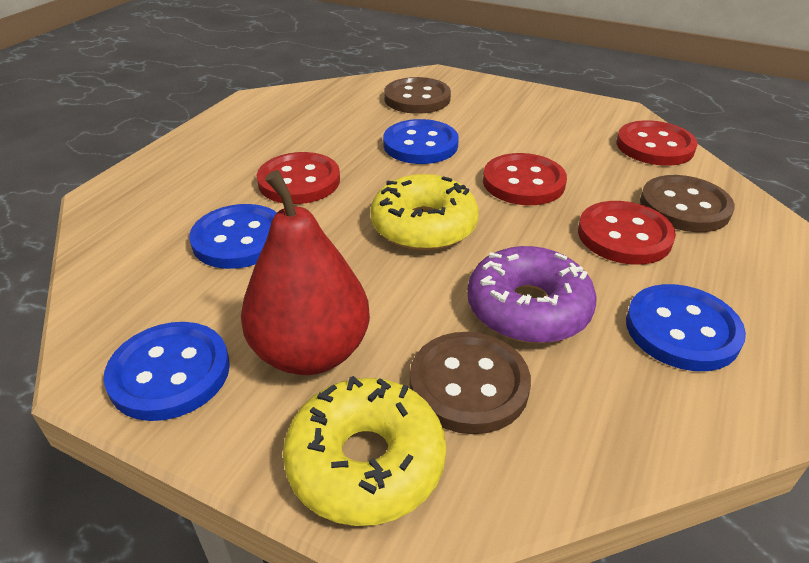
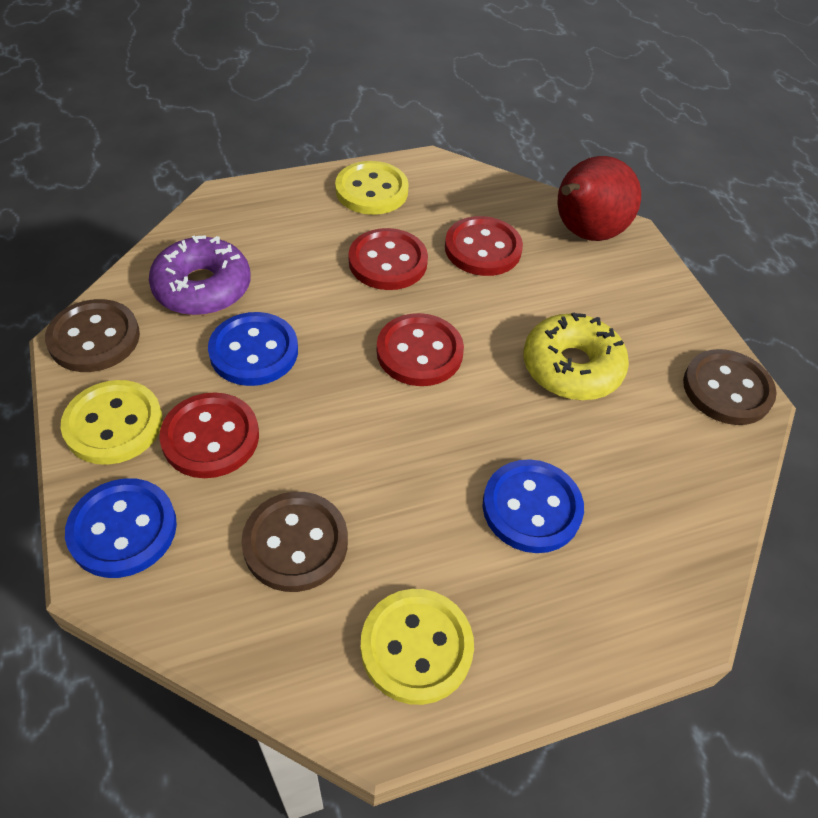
blue button: 4 -> 3
yellow button: 0 -> 3
yellow donut: 2 -> 1

